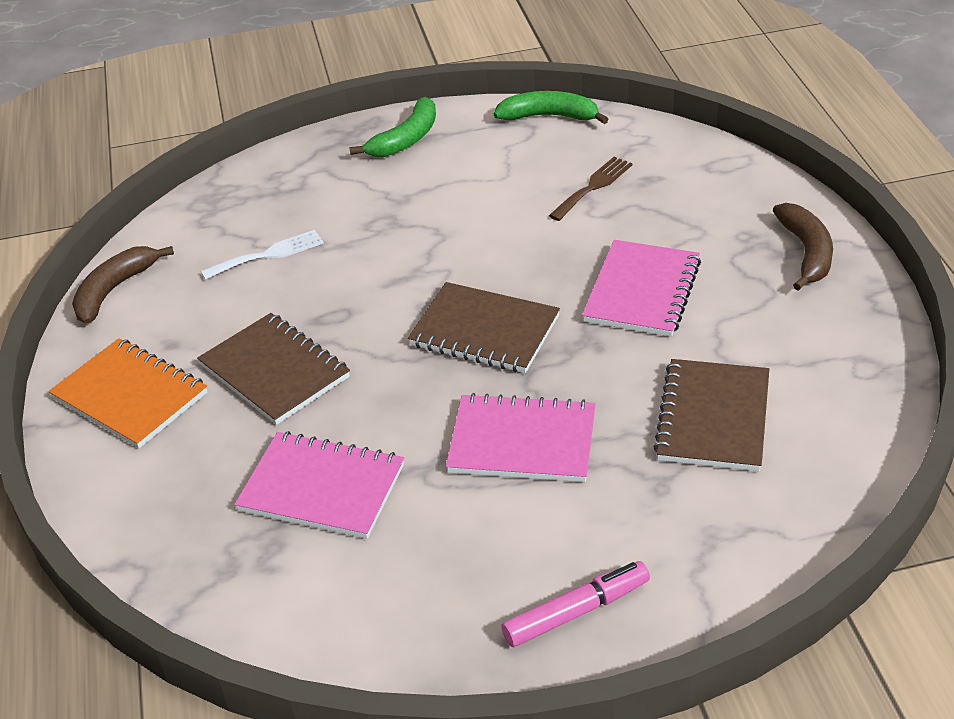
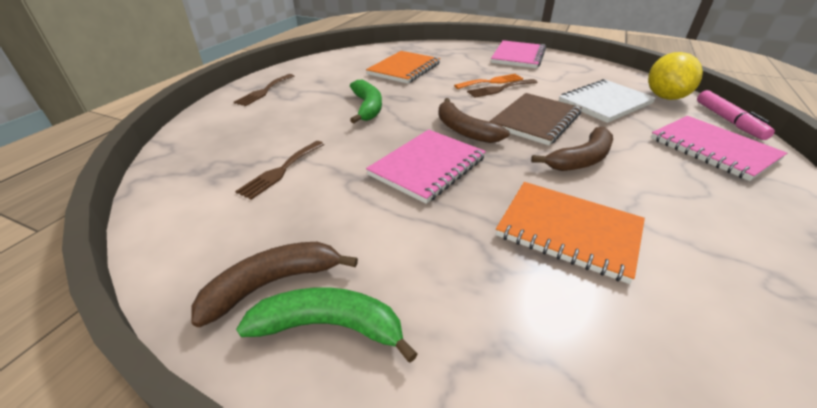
brown banana: 2 -> 3
brown fork: 1 -> 3
brown notebook: 3 -> 1
orange fork: 0 -> 1
orange notebook: 1 -> 2
white fork: 1 -> 0
white notebook: 0 -> 1
yellow lemon: 0 -> 1

